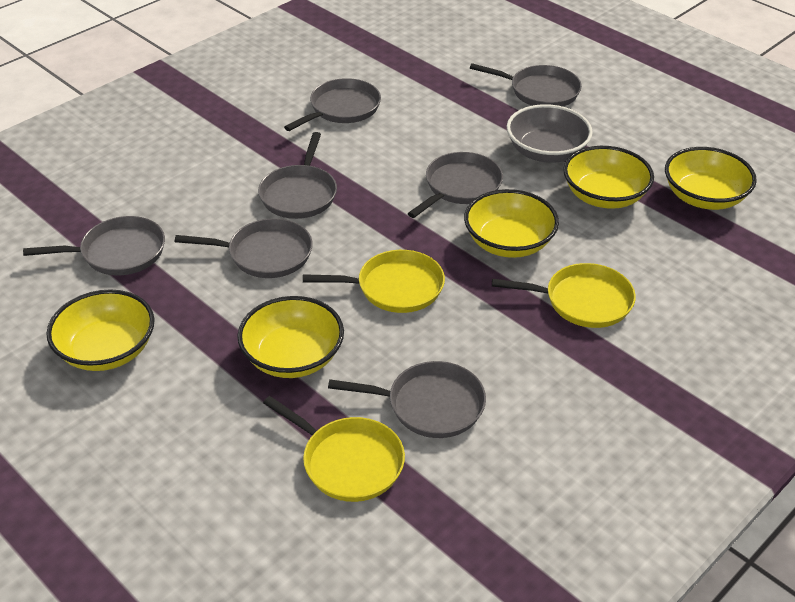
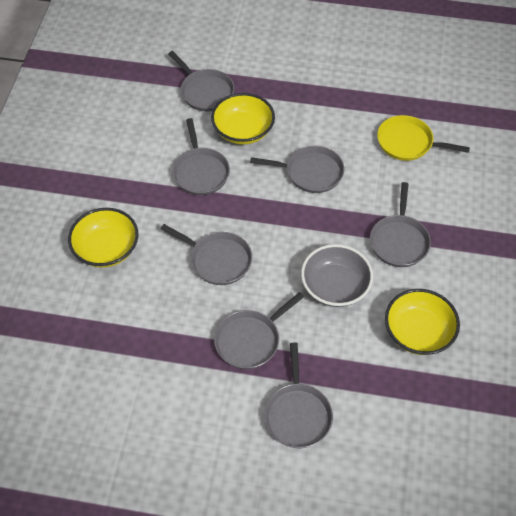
yellow bowl: 5 -> 3
yellow pan: 3 -> 1

